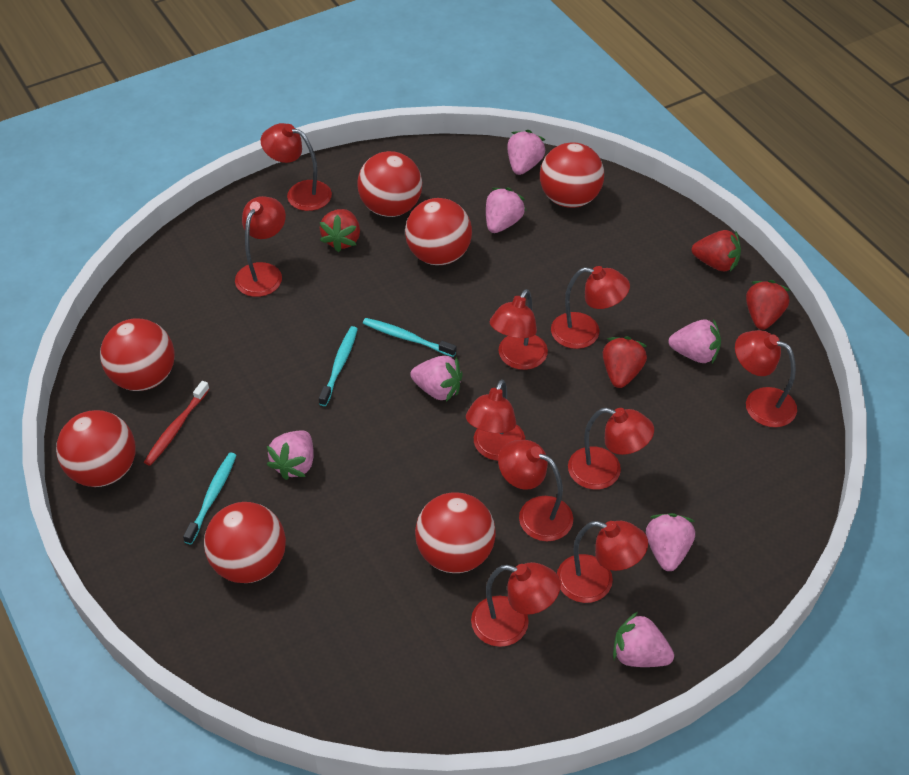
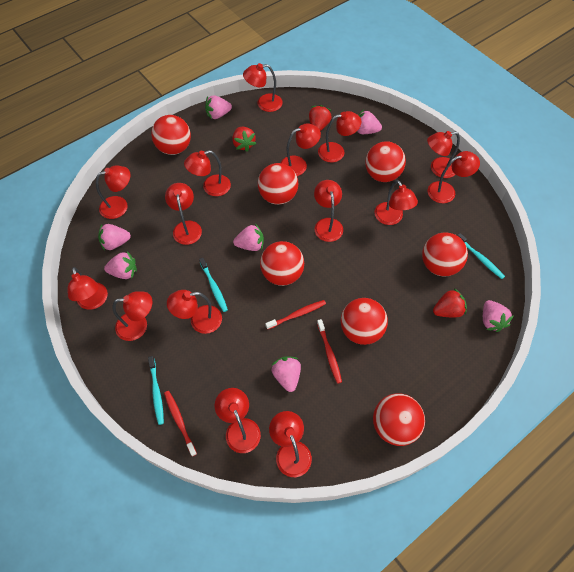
red lamp: 10 -> 15
red strawberry: 4 -> 3
red toothbrush: 1 -> 3

